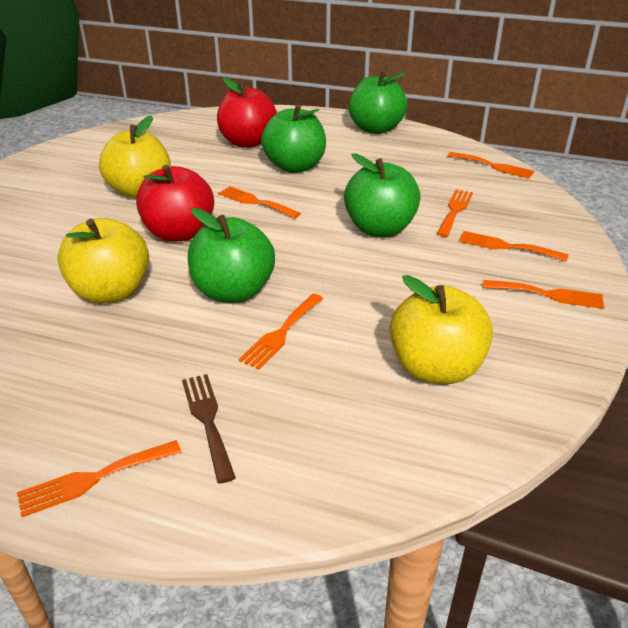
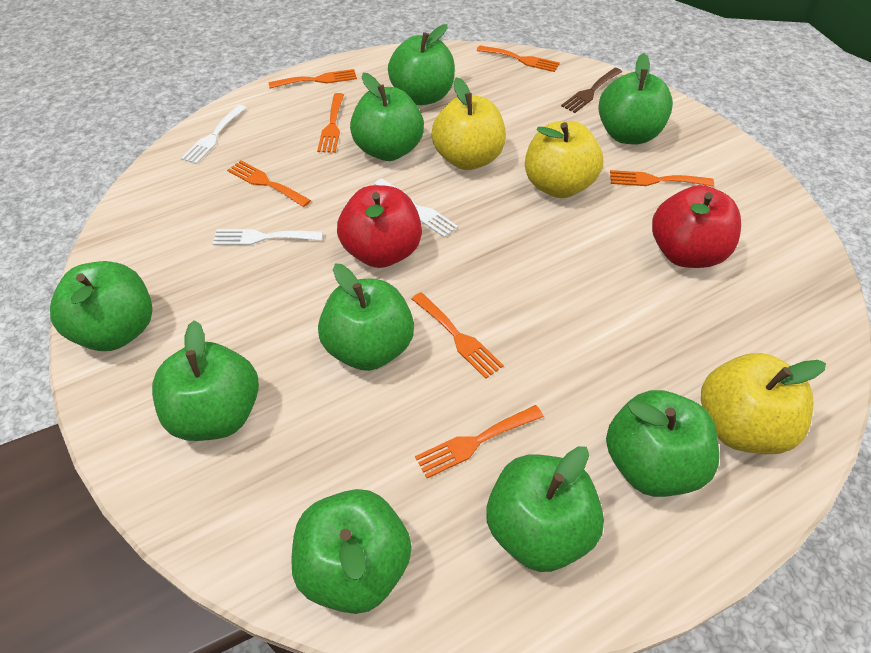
green apple: 4 -> 9
white fork: 0 -> 3

